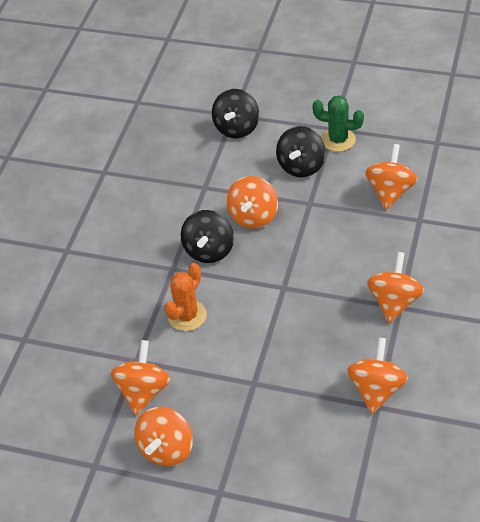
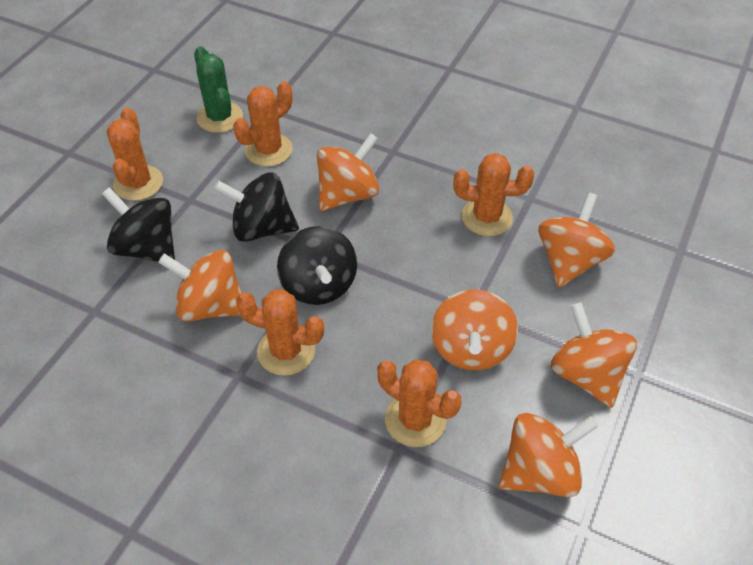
orange cactus: 1 -> 5

